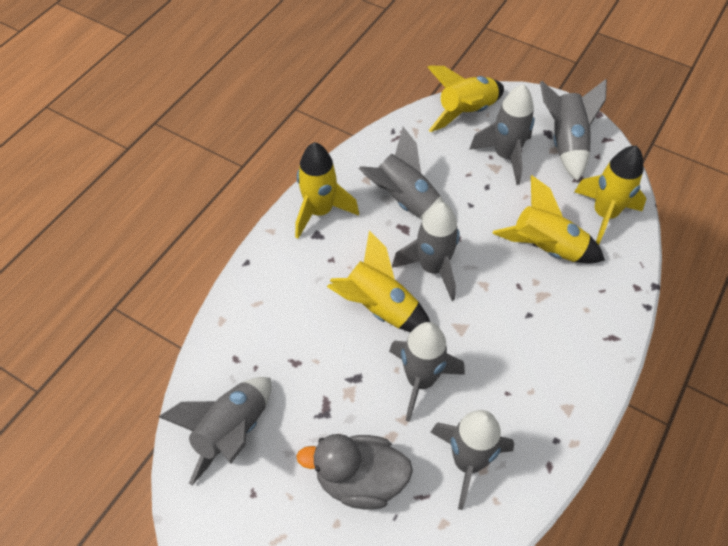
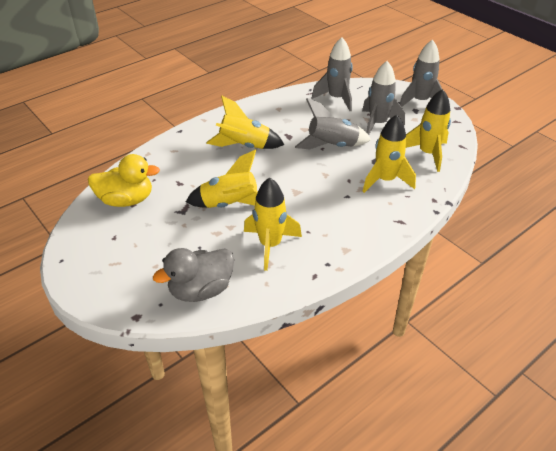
grey rocket: 7 -> 4
yellow duck: 0 -> 1

